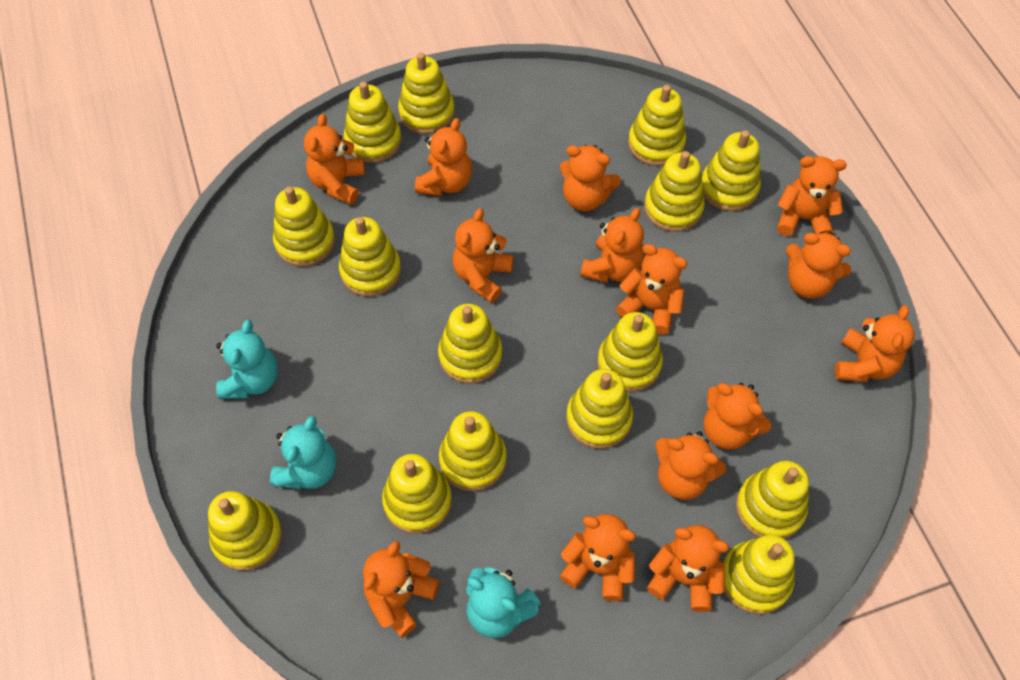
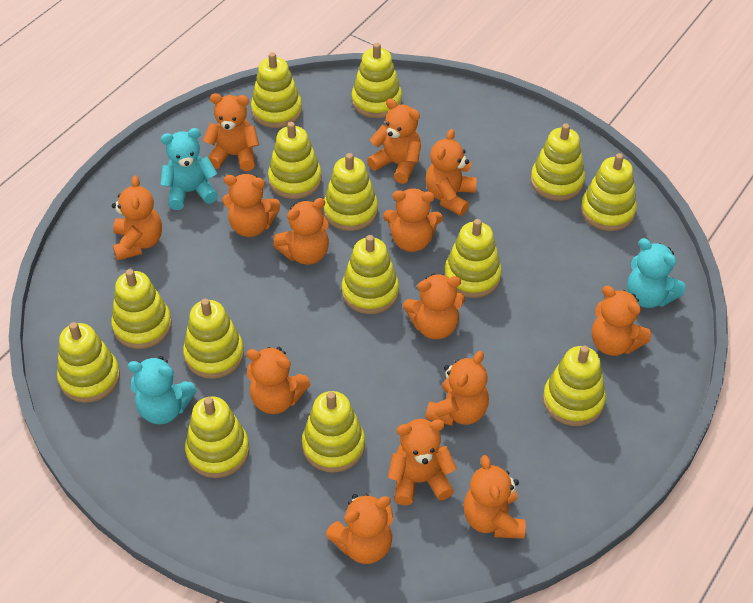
yellow stacking toy: 15 -> 14

